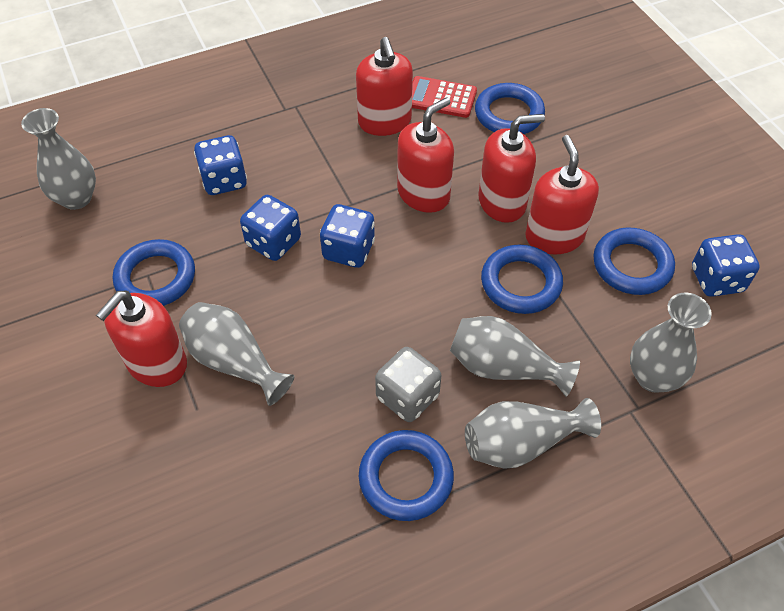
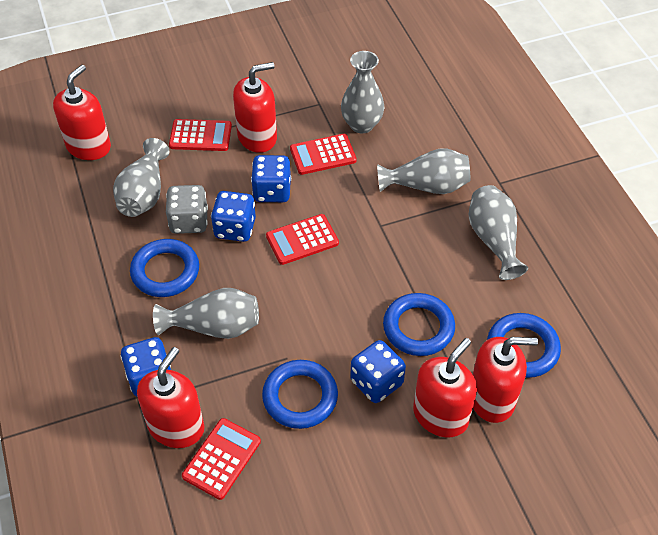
blue ring: 5 -> 4
red calculator: 1 -> 4

